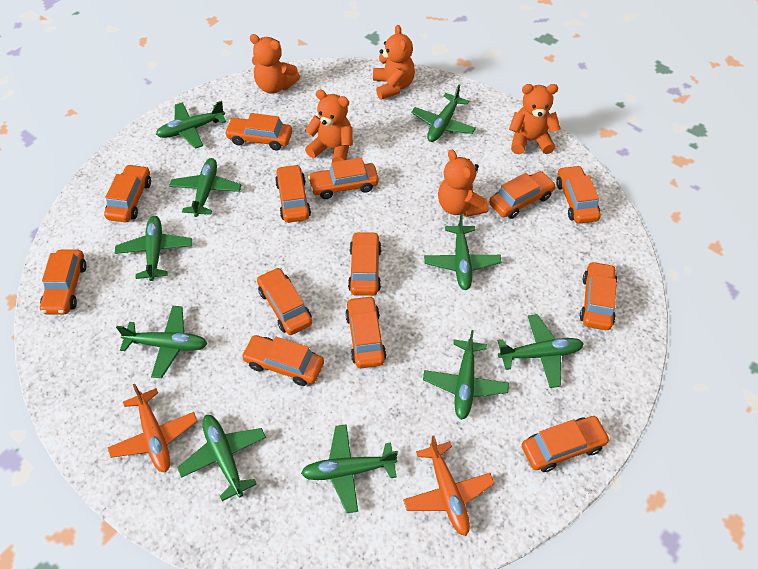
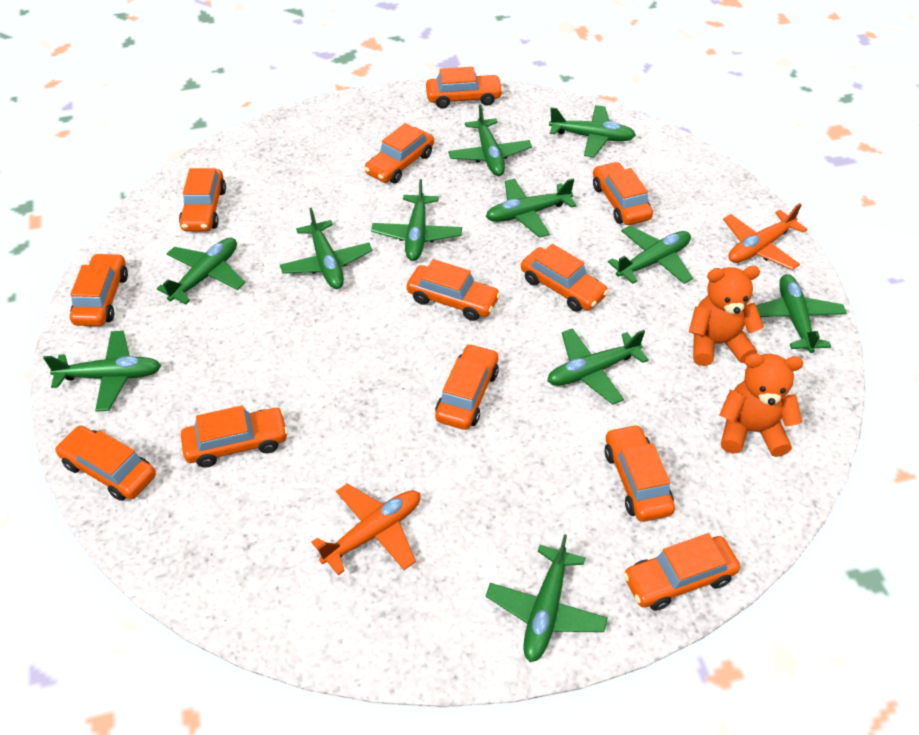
green plane: 10 -> 11
orange car: 13 -> 12
orange teddy bear: 5 -> 2

